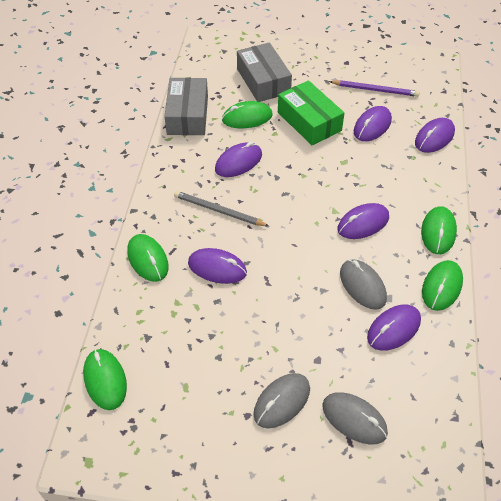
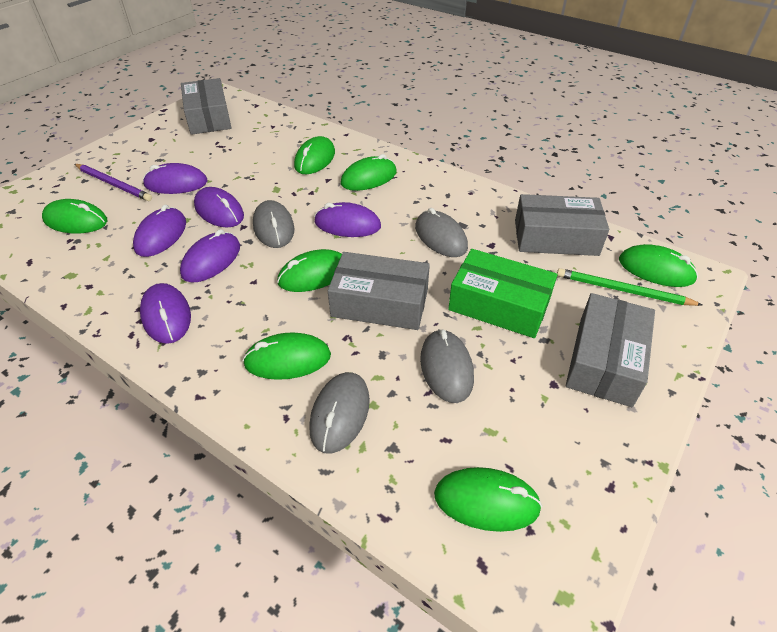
green mouse: 5 -> 7
green pencil: 0 -> 1
grey box: 2 -> 4
grey mouse: 3 -> 4
grey pencil: 1 -> 0

